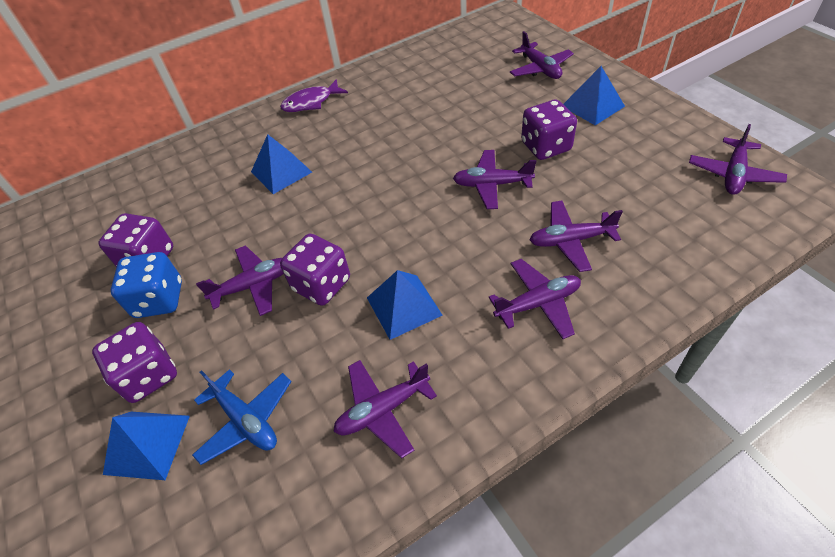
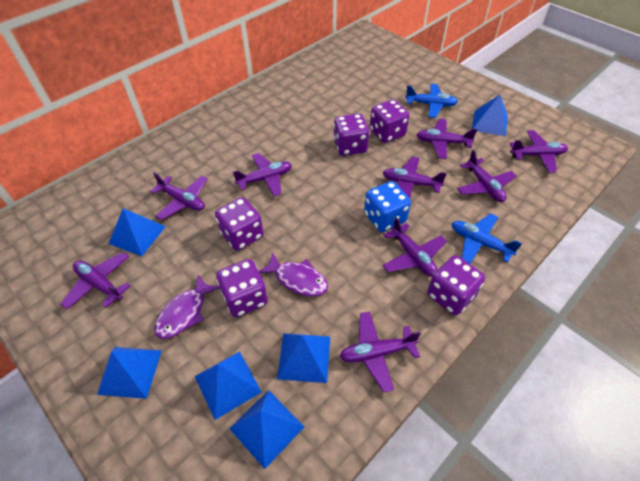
blue plane: 1 -> 2
blue pyramid: 4 -> 6
purple dice: 4 -> 5
purple fish: 1 -> 2
purple plane: 7 -> 9

